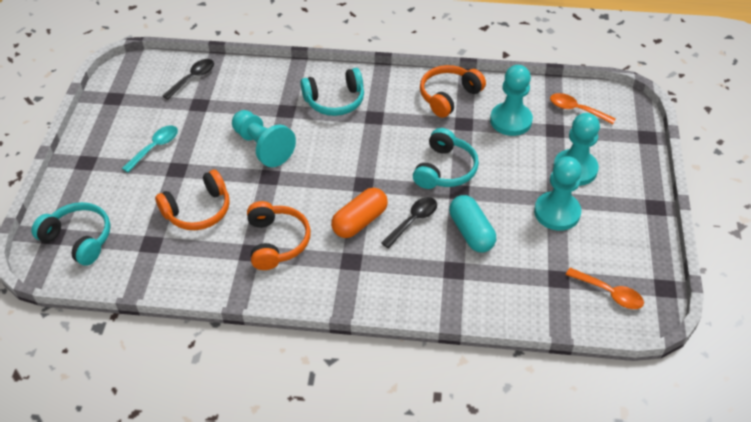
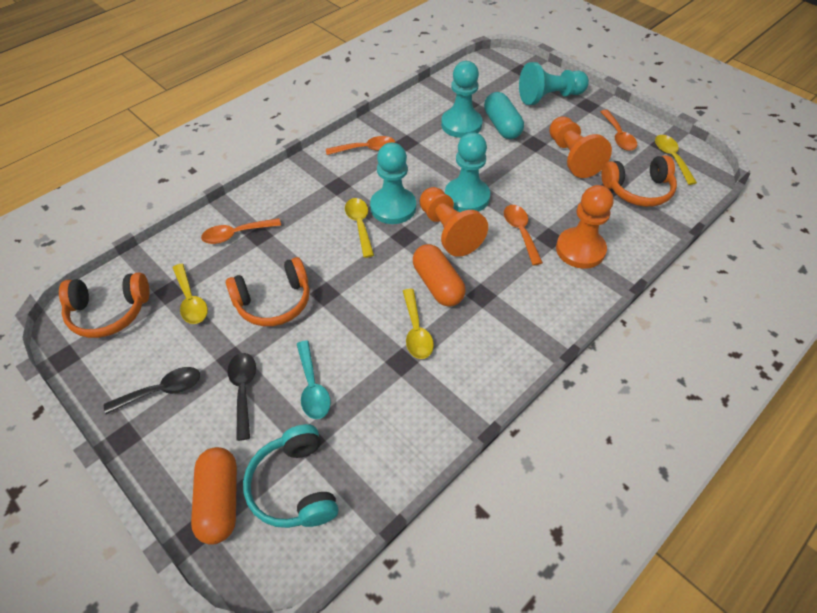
orange capsule: 1 -> 2
orange pawn: 0 -> 3
orange spoon: 2 -> 4
turquoise headphones: 3 -> 1
yellow spoon: 0 -> 4

